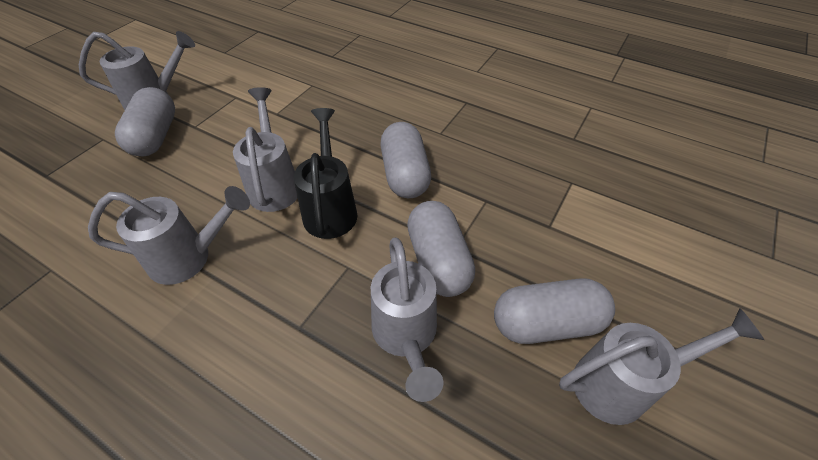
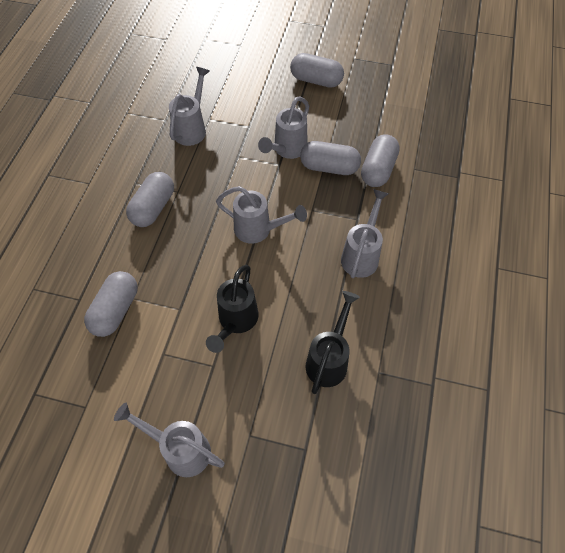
black watering can: 1 -> 2
grey capsule: 4 -> 5

